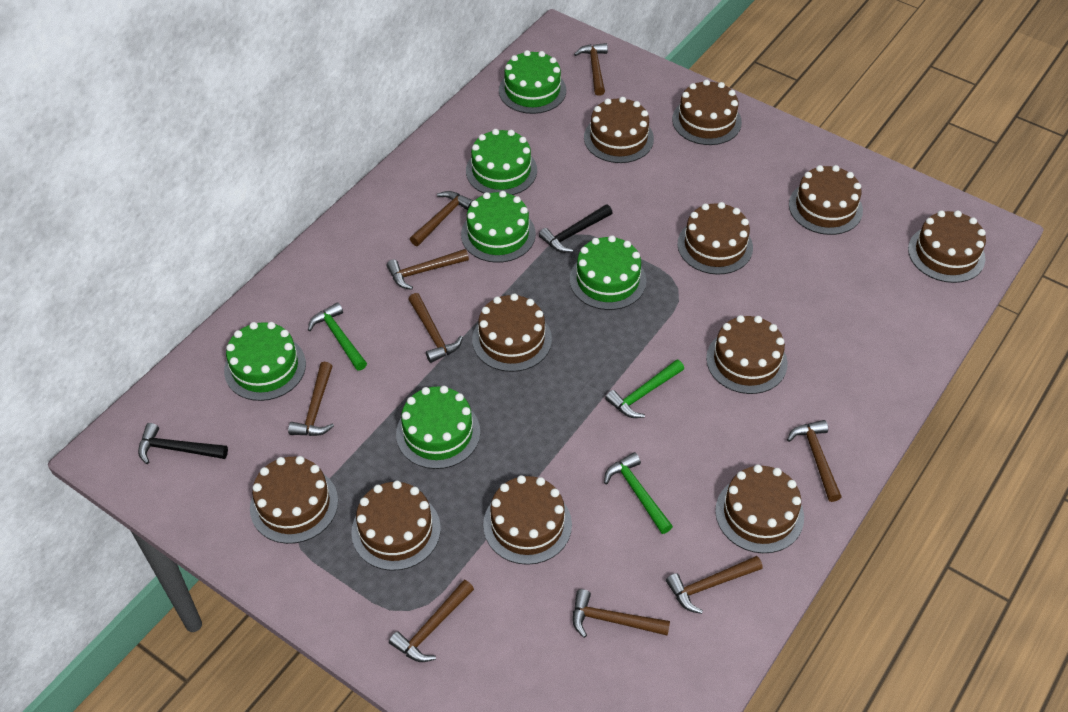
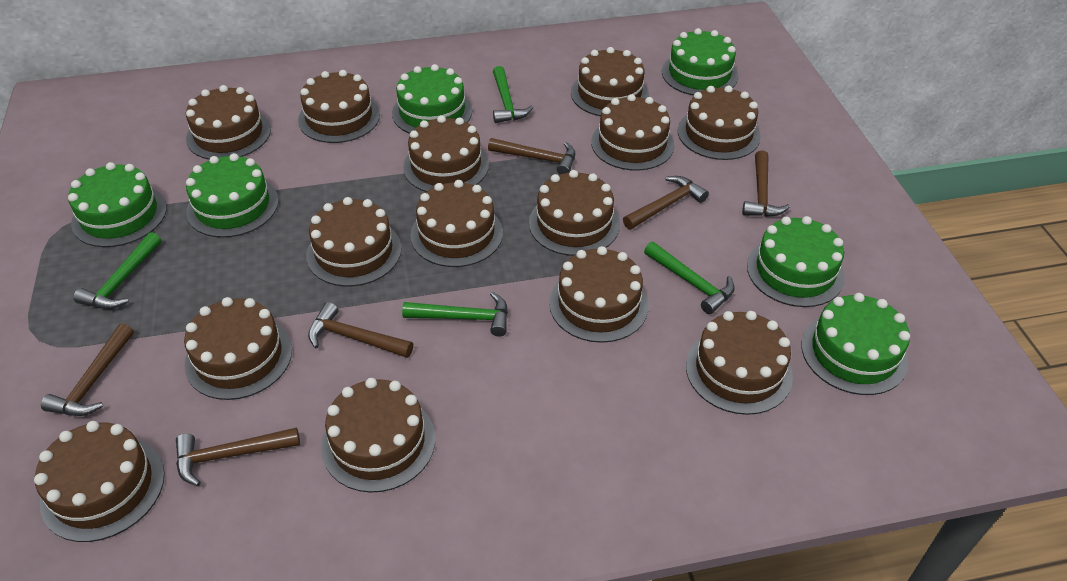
black hammer: 2 -> 0
brown cake: 11 -> 14
brown hammer: 9 -> 6
green hammer: 3 -> 4

